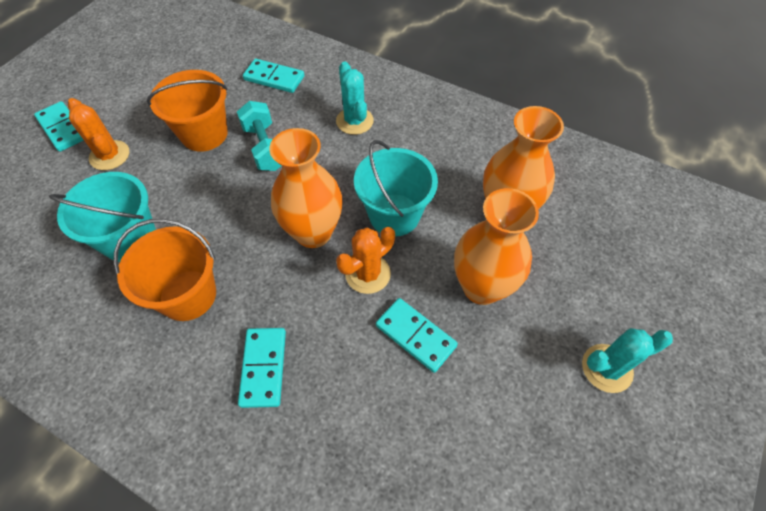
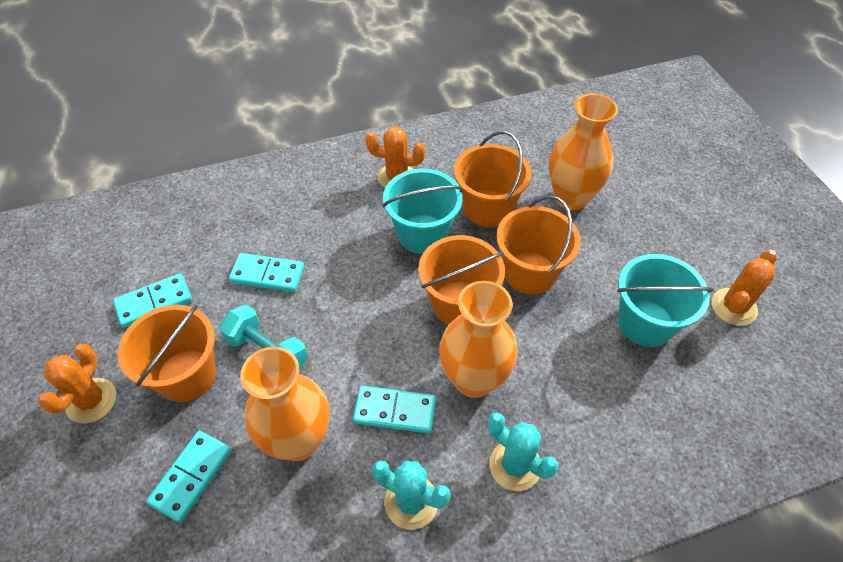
orange bucket: 2 -> 4
orange cactus: 2 -> 3

